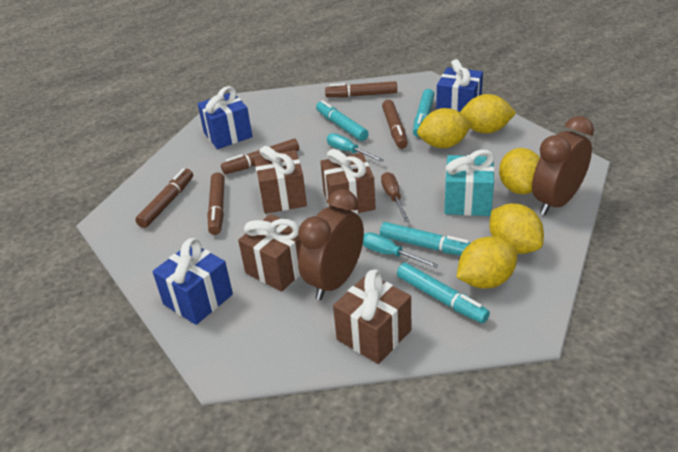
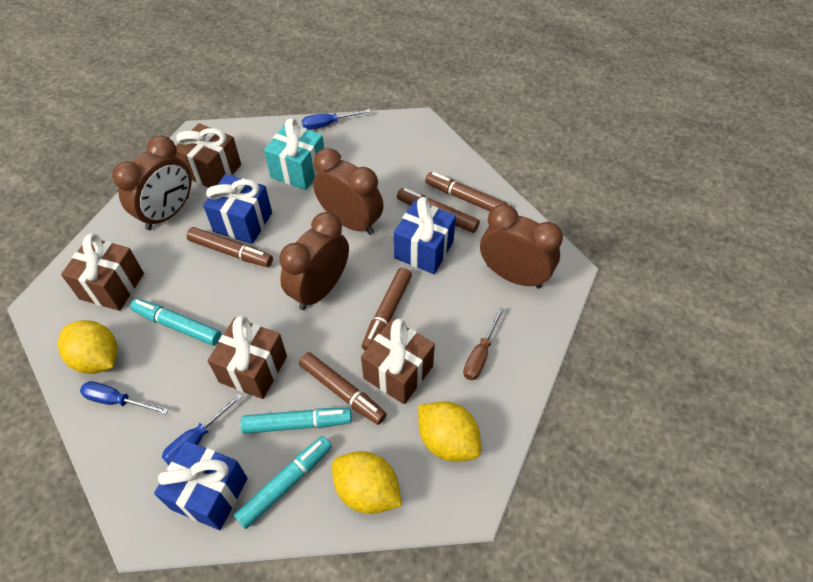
blue screwdriver: 0 -> 3
brown clock: 2 -> 4
turquoise marker: 4 -> 3
turquoise screwdriver: 2 -> 0
yellow lemon: 5 -> 3

